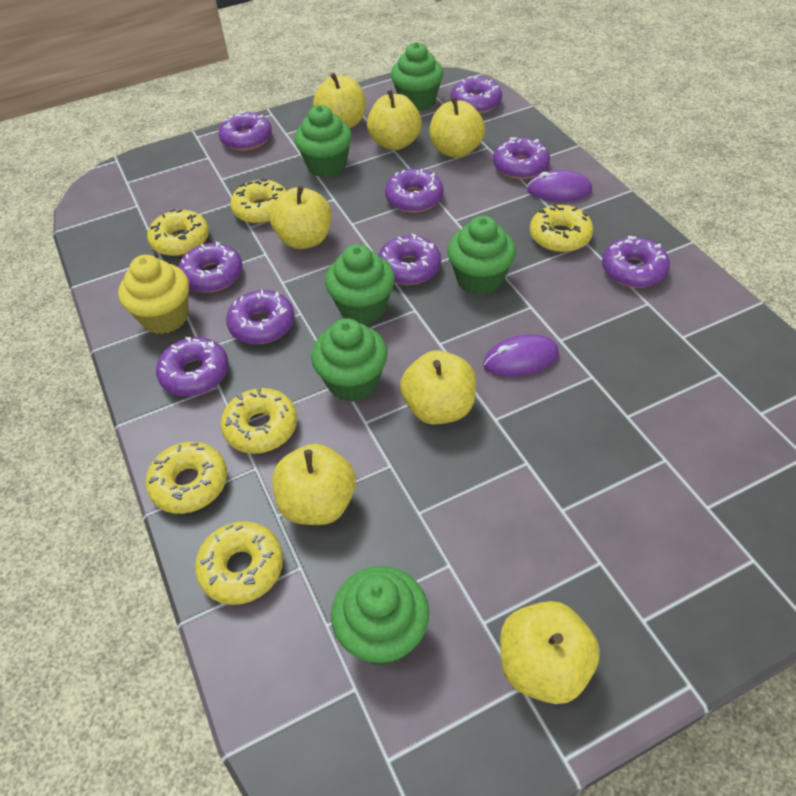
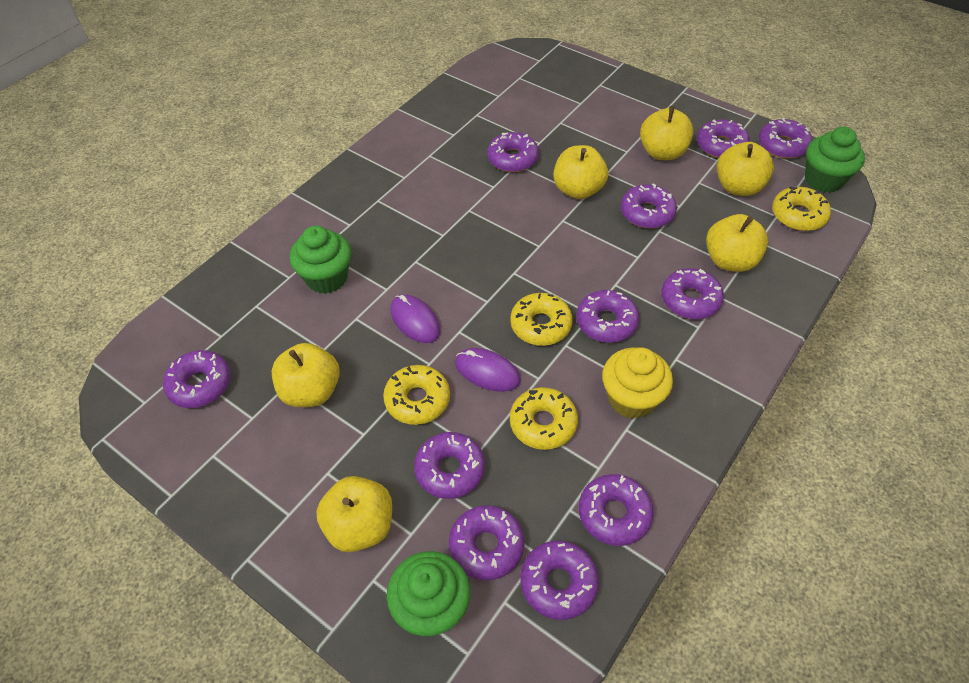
green cupcake: 6 -> 3
purple donut: 9 -> 11
yellow apple: 7 -> 6
yellow donut: 6 -> 4

